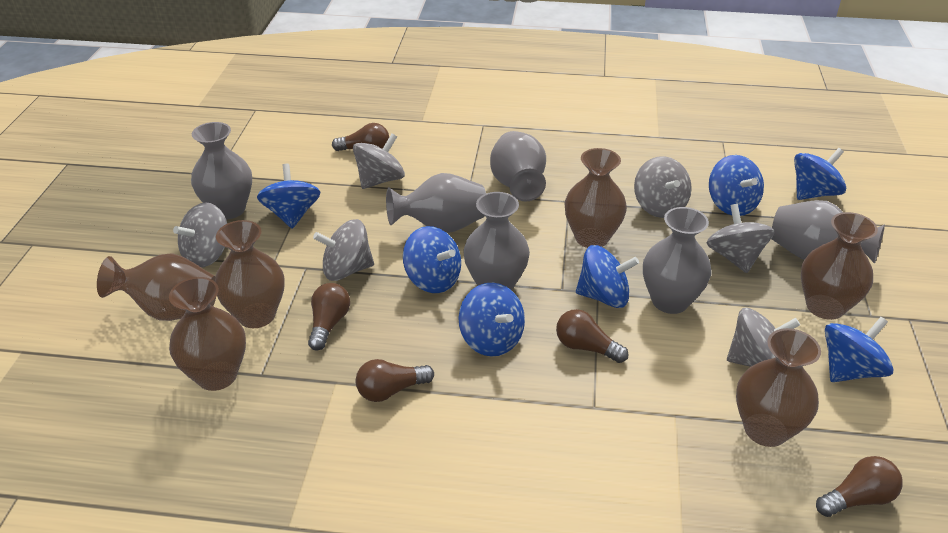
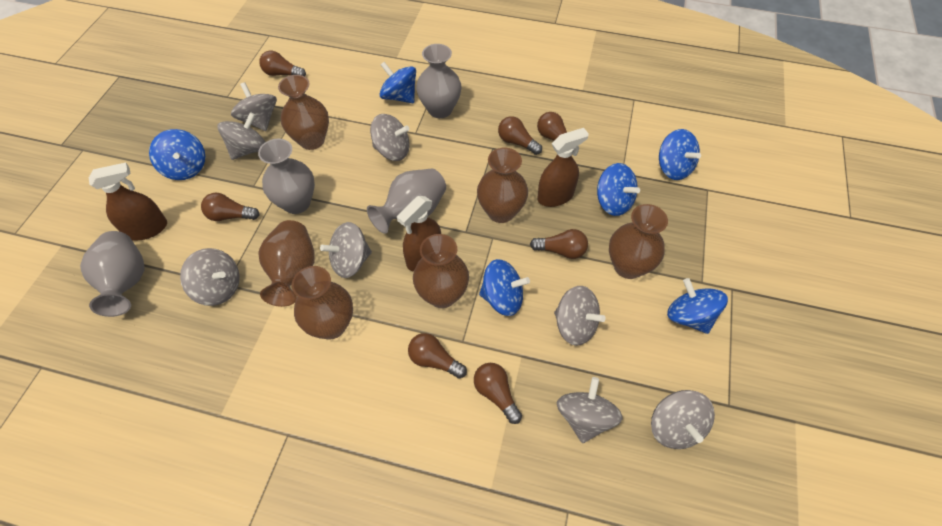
blue spinning top: 7 -> 6
brown light bulb: 5 -> 7
brown spray bottle: 0 -> 3
grey spinning top: 6 -> 8
grey vase: 6 -> 4

